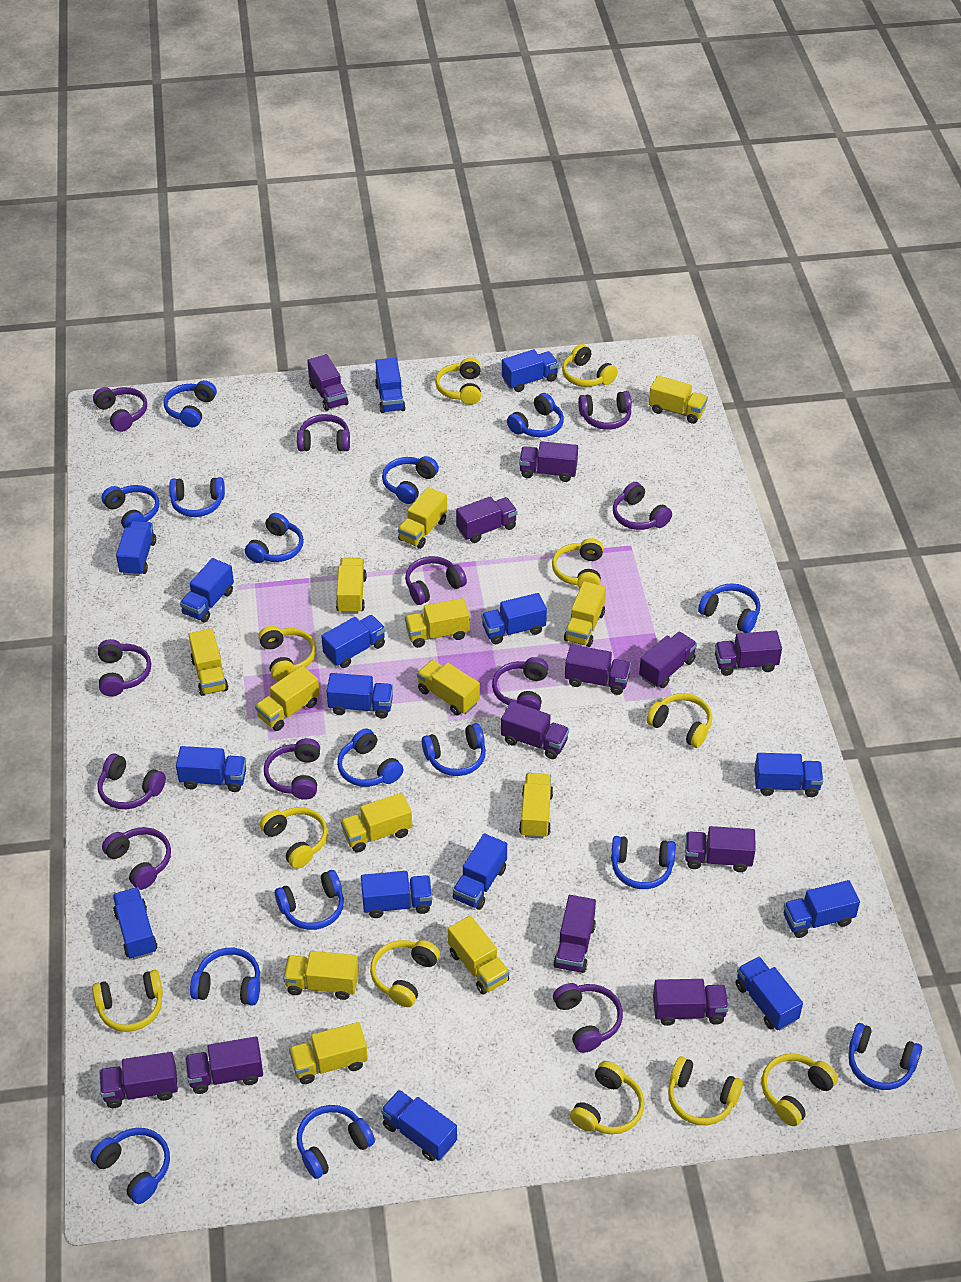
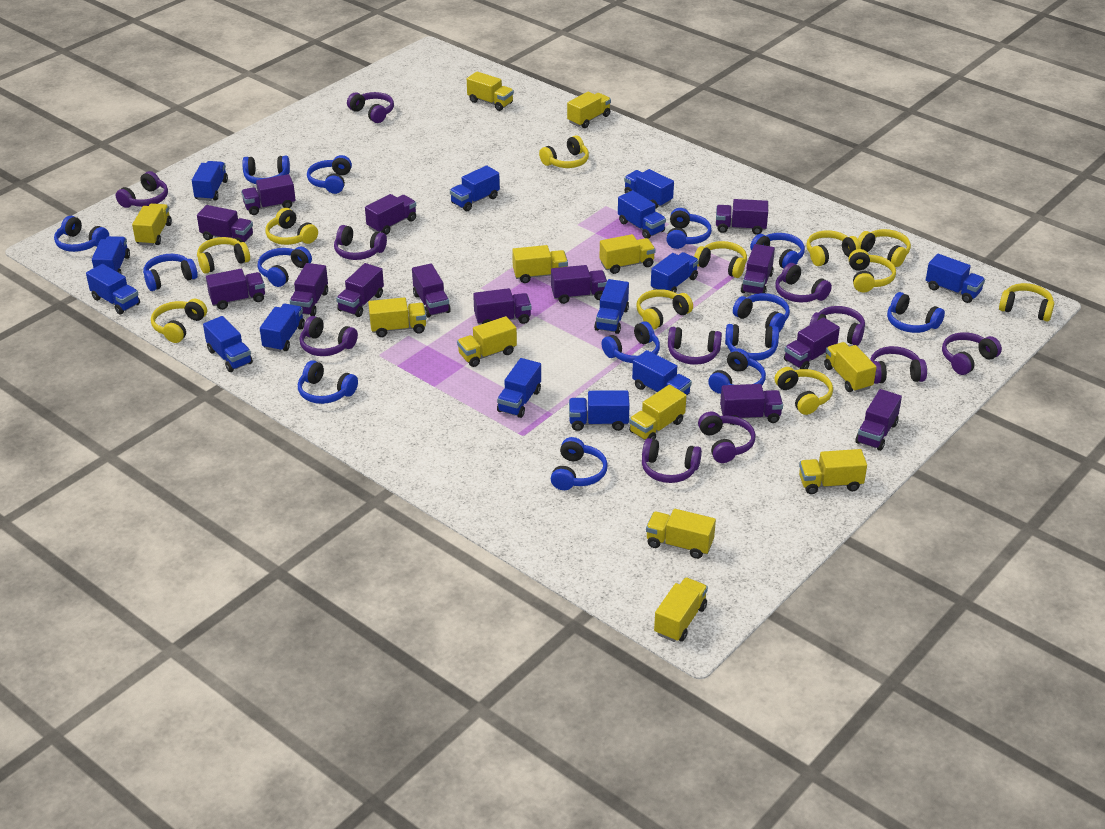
blue headphones: 15 -> 14
blue truck: 15 -> 14
purple truck: 12 -> 14
yellow truck: 13 -> 12

